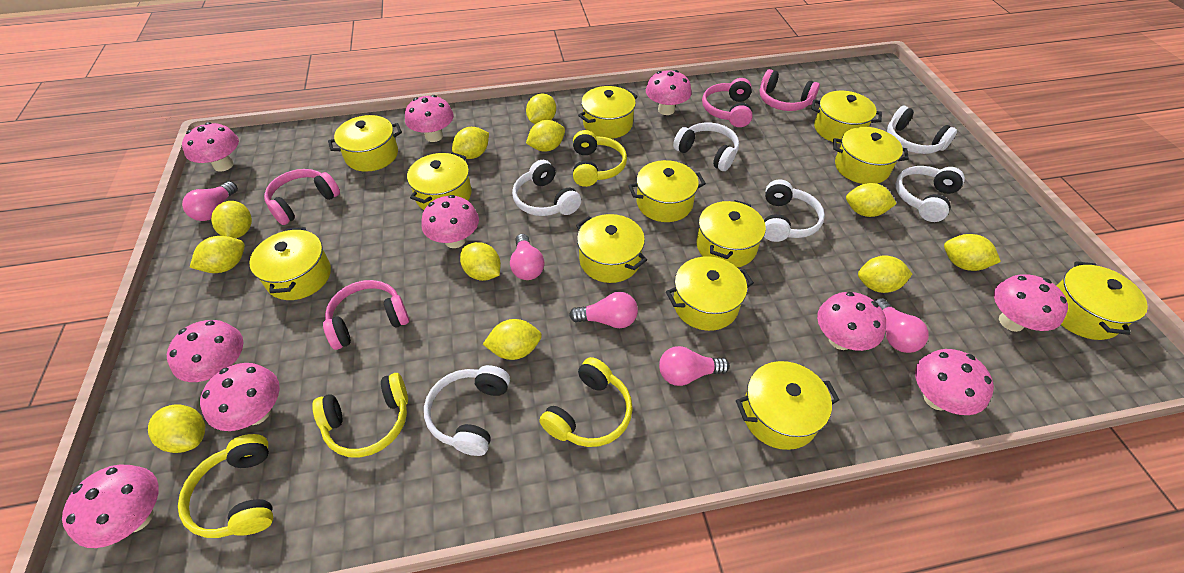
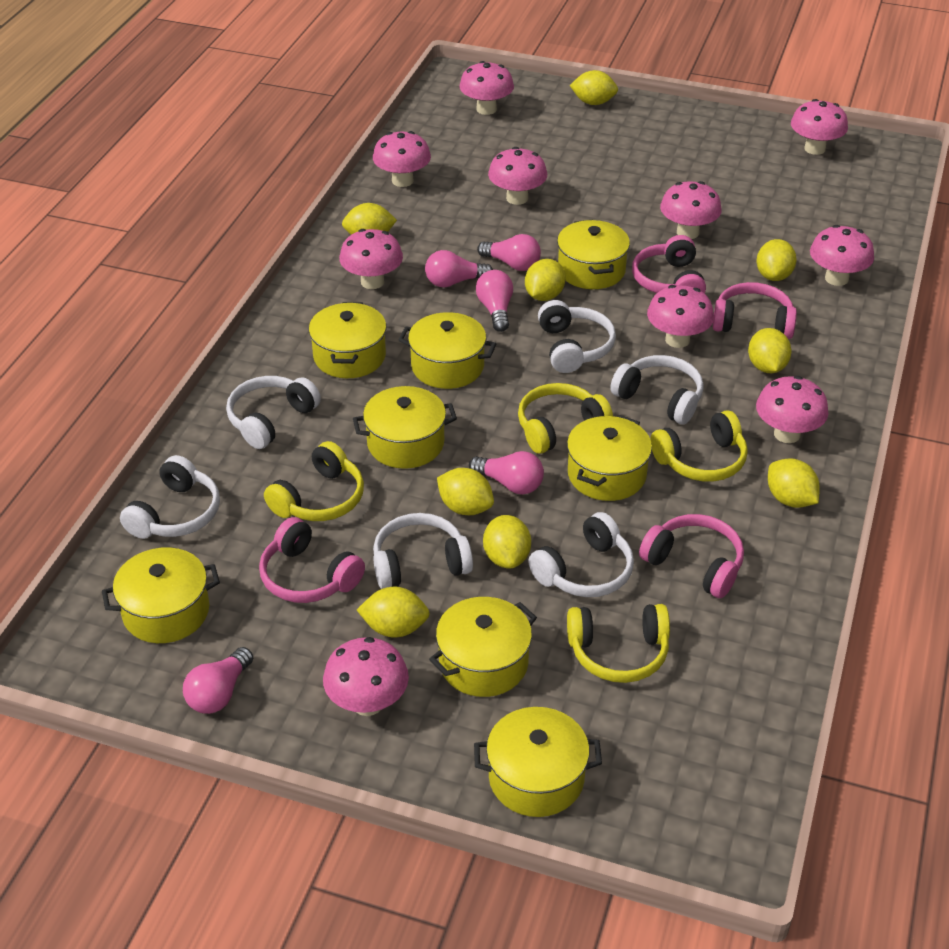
yellow lemon: 11 -> 9
yellow pot: 12 -> 8

